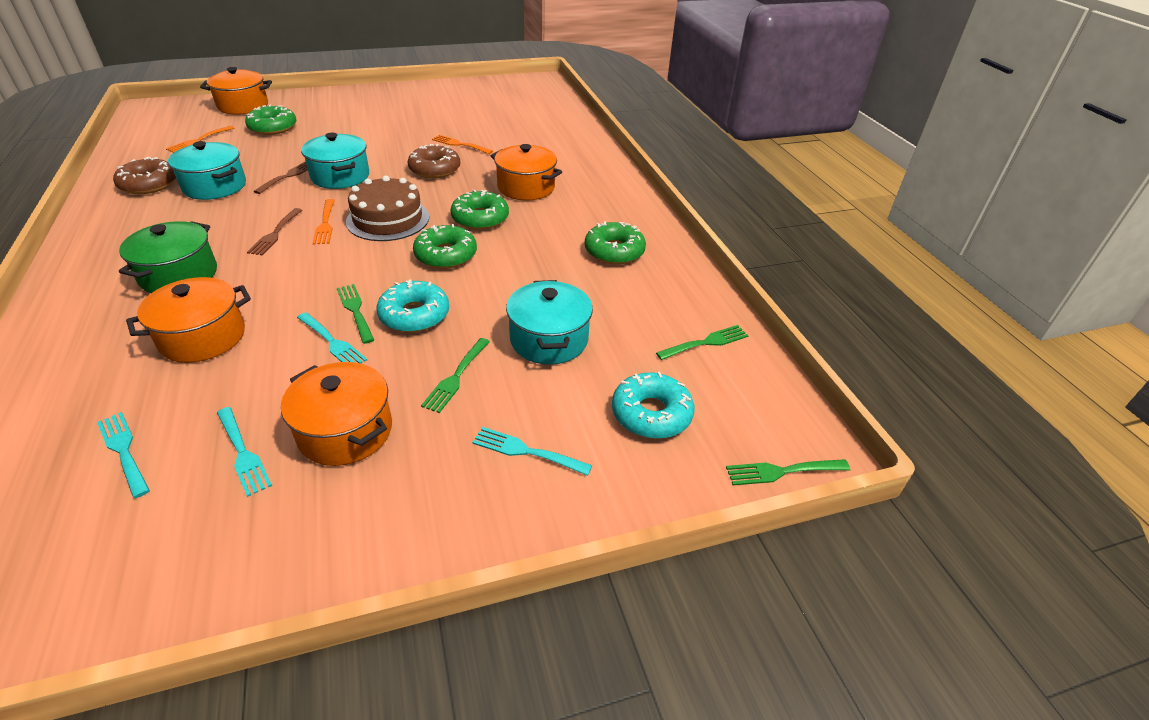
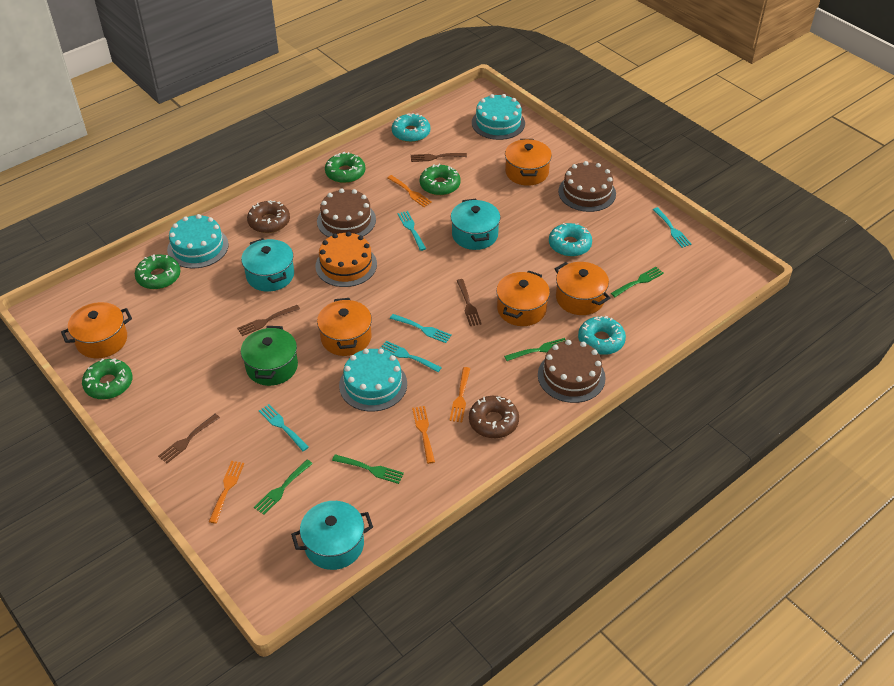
brown cake: 1 -> 3
brown fork: 2 -> 4
orange cake: 0 -> 1
orange fork: 3 -> 4
orange pot: 4 -> 5
turquoise cake: 0 -> 3
turquoise donut: 2 -> 3
turquoise fork: 4 -> 5

